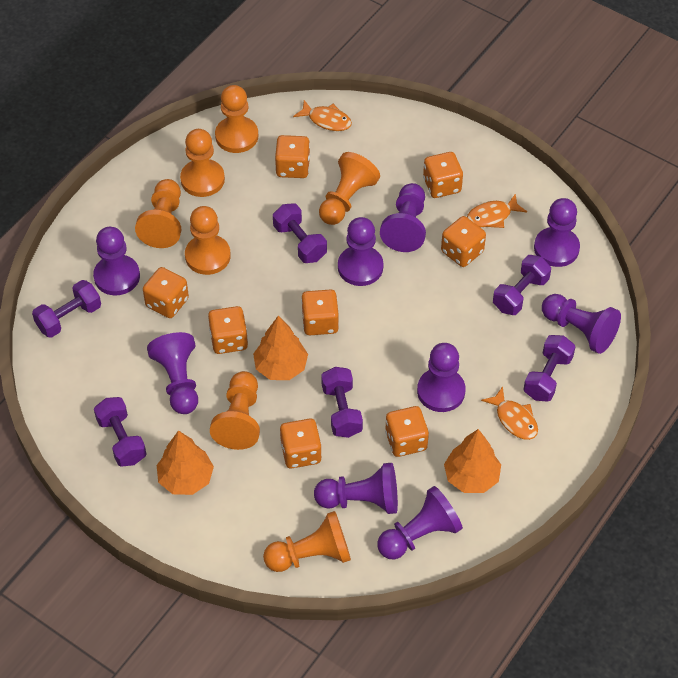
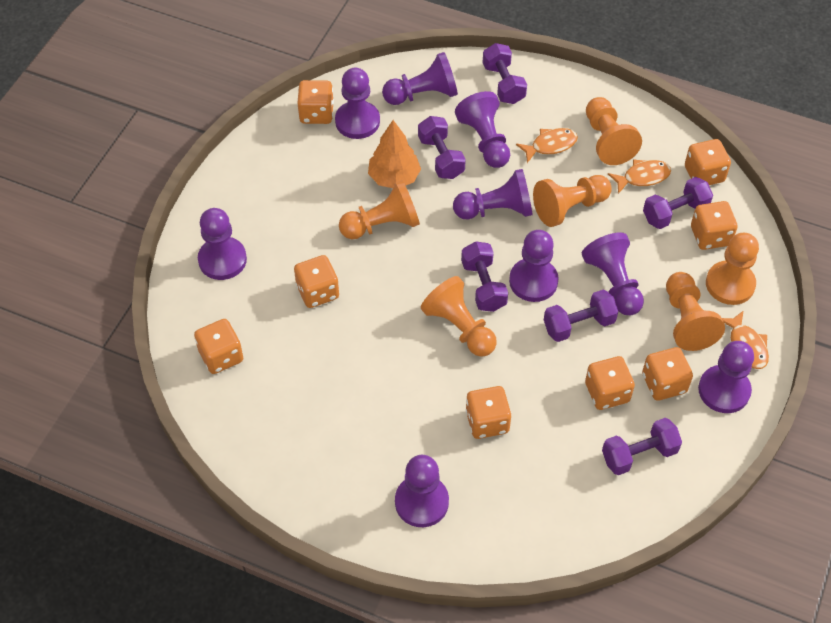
orange pawn: 7 -> 6
orange tree: 3 -> 1

